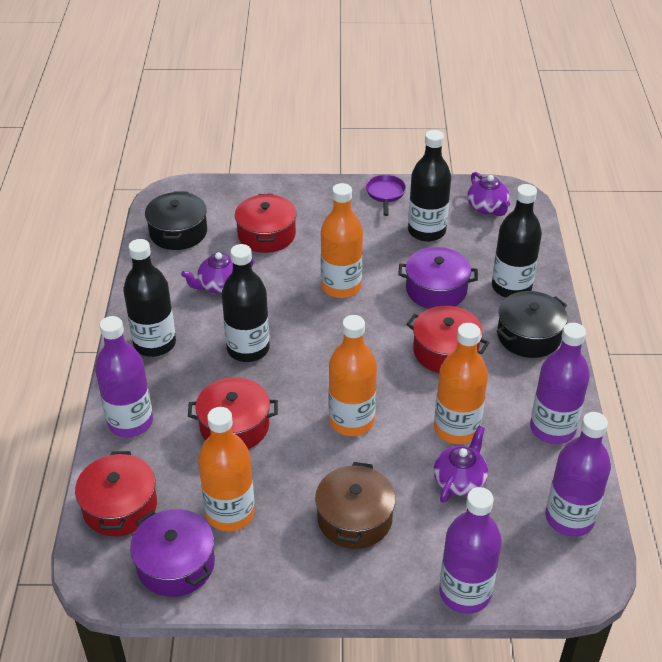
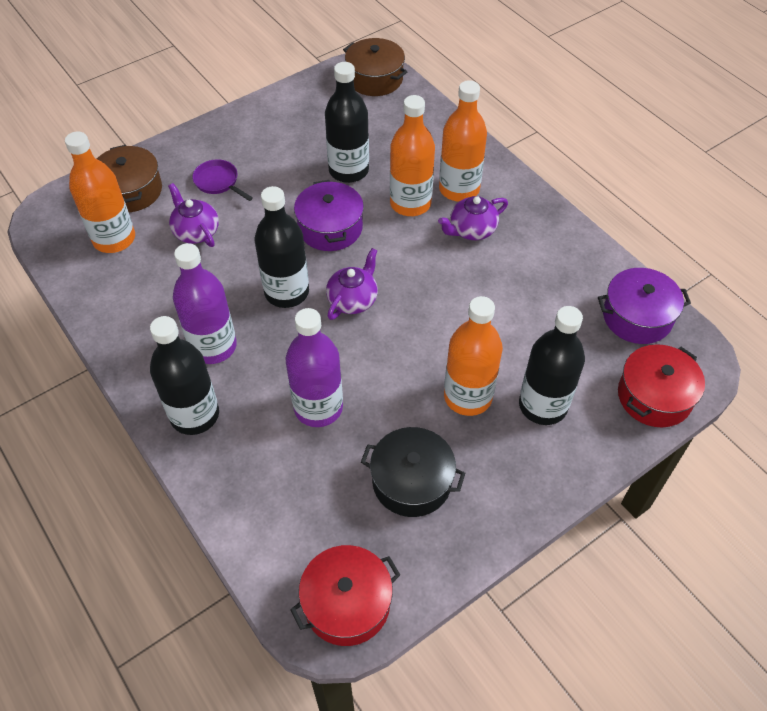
black pot: 2 -> 1
brown pot: 1 -> 2
purple bottle: 4 -> 2
red pot: 4 -> 2

